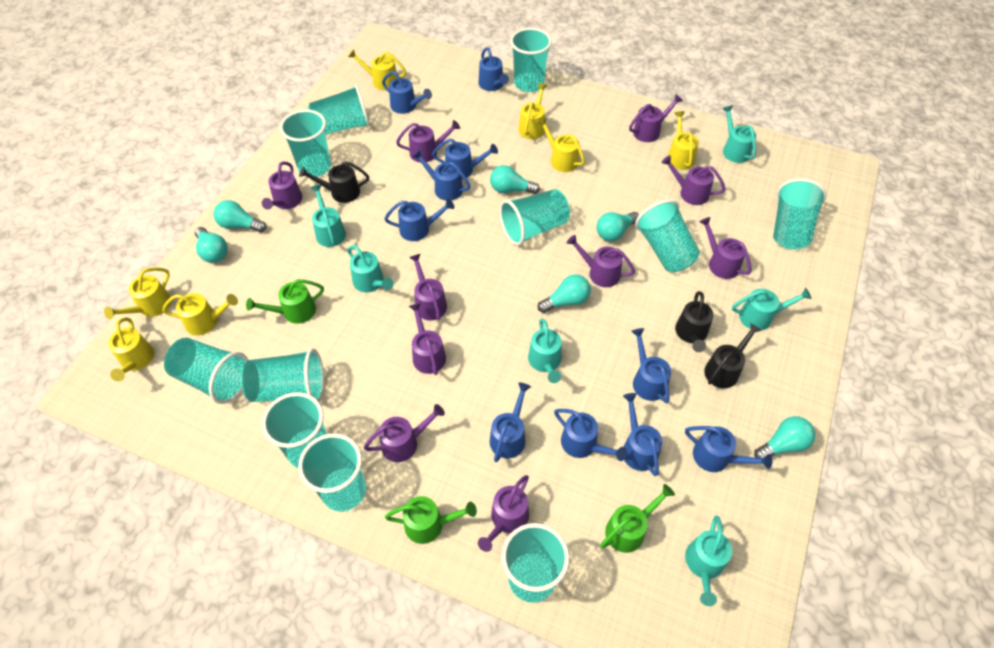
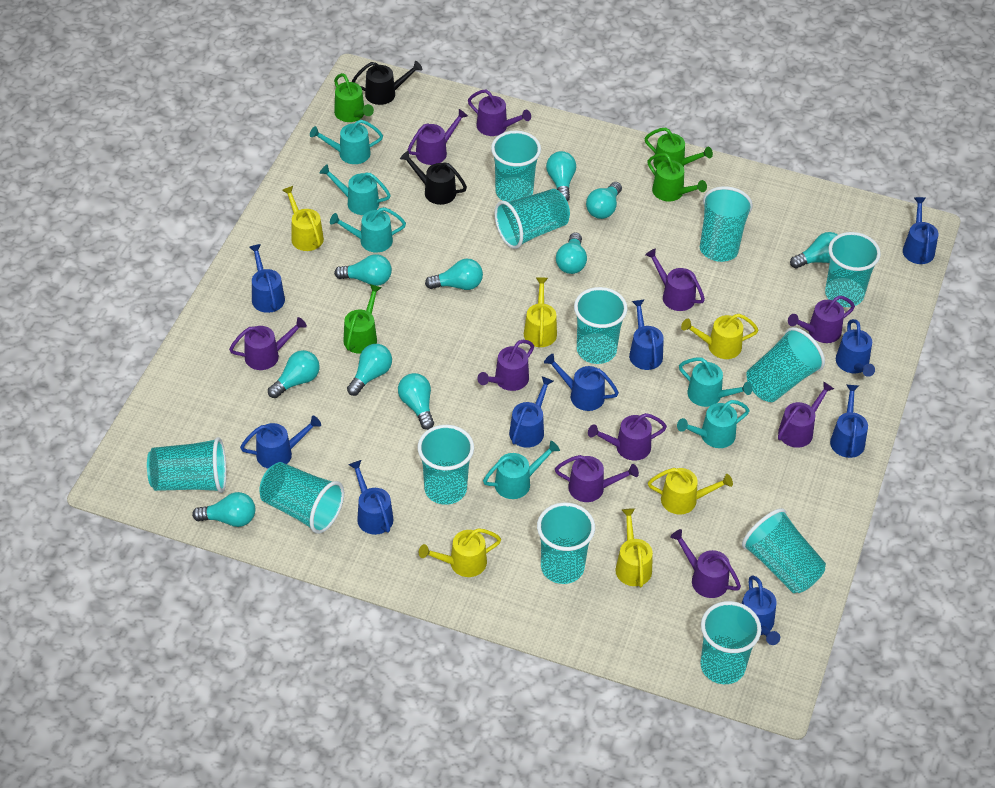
black watering can: 3 -> 2
green watering can: 3 -> 4
turquoise cup: 11 -> 12
turquoise light bulb: 6 -> 10
yellow watering can: 7 -> 6

